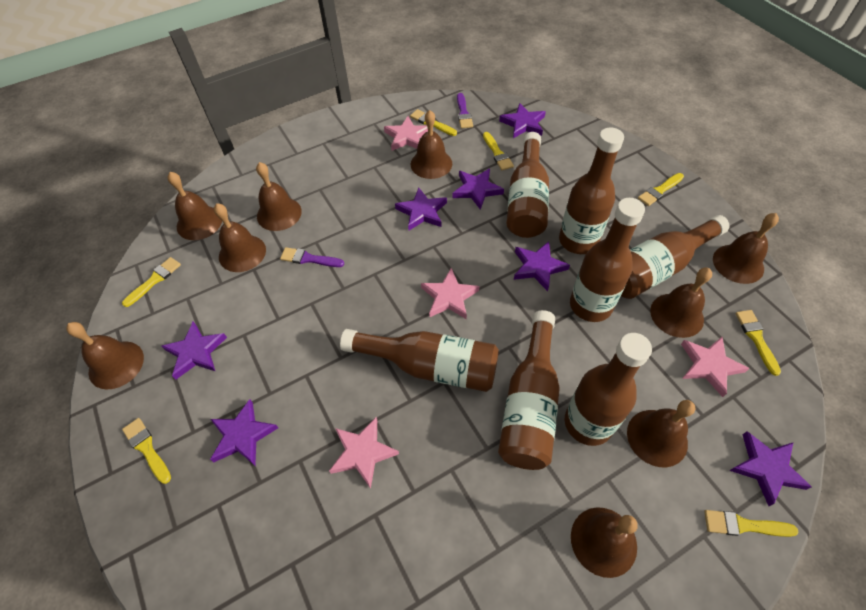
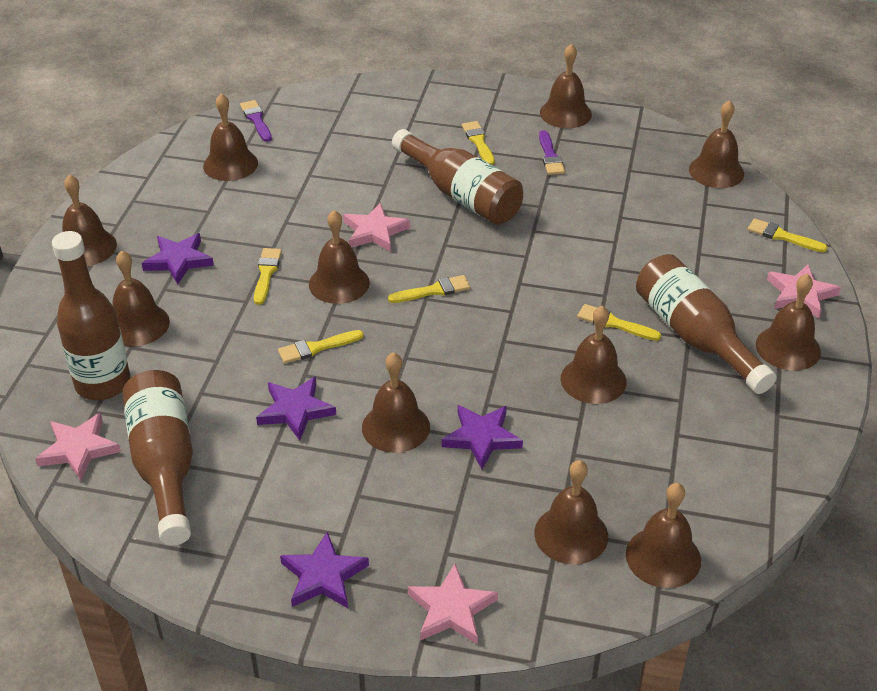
brown bell: 9 -> 11
brown bottle: 7 -> 4
purple star: 7 -> 4
yellow brush: 7 -> 6

